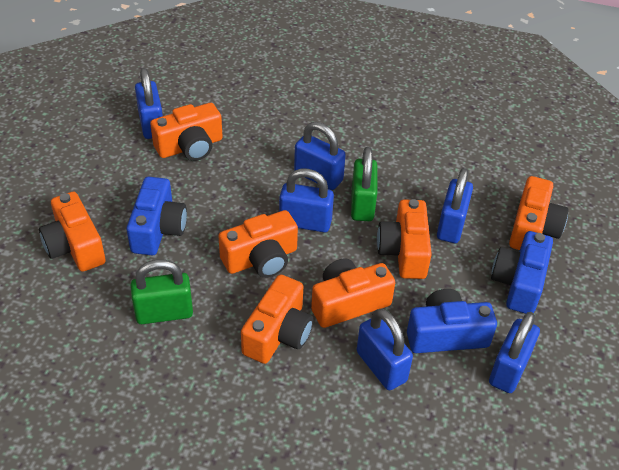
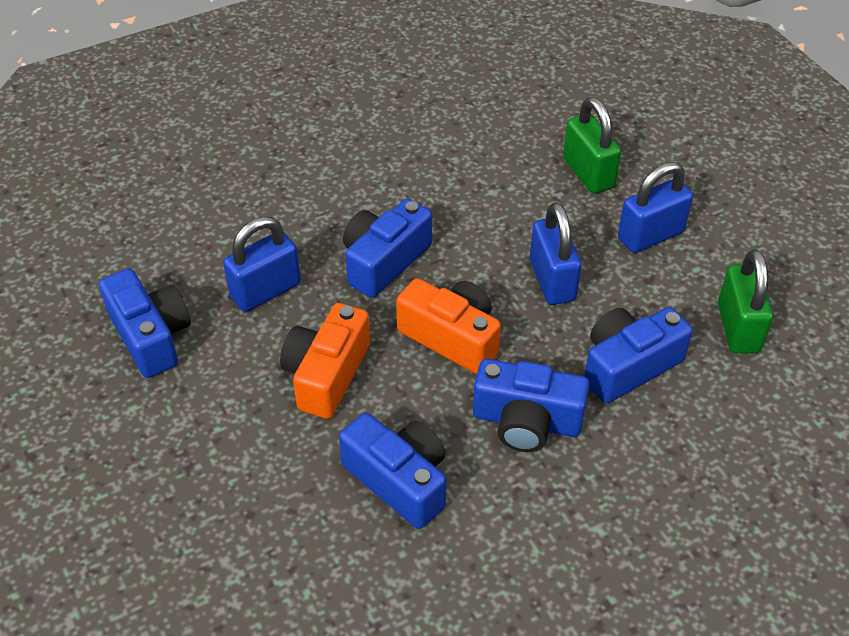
blue camera: 3 -> 5
blue padlock: 6 -> 3
orange camera: 7 -> 2

